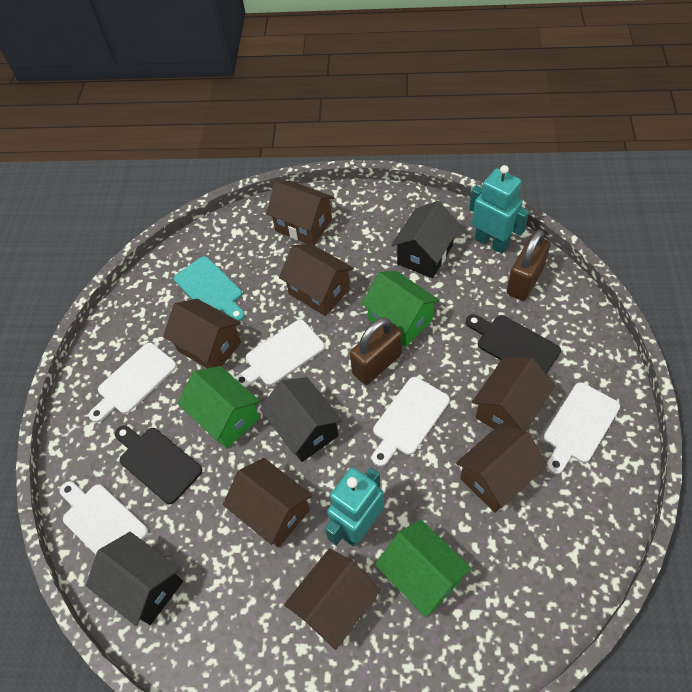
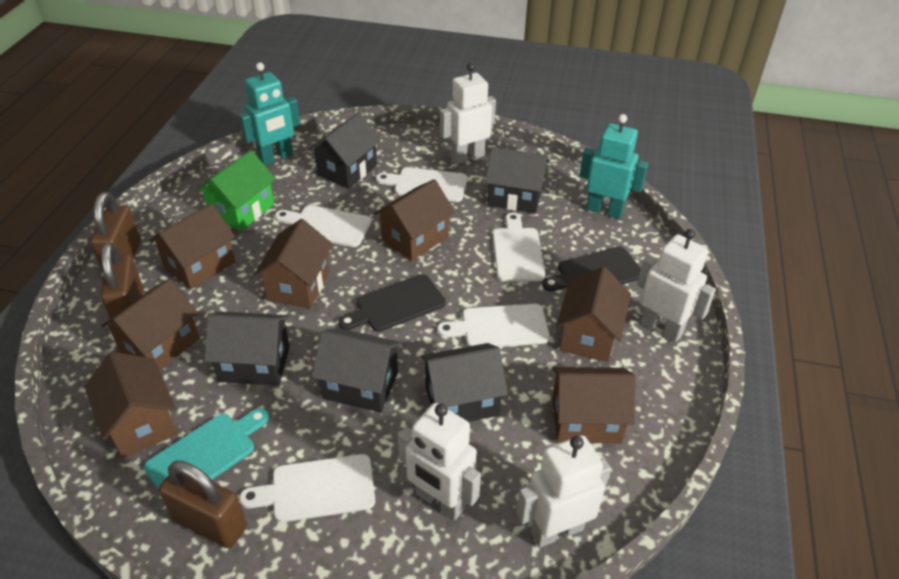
black house: 3 -> 5
brown padlock: 2 -> 3
green house: 3 -> 1
white robot: 0 -> 4

